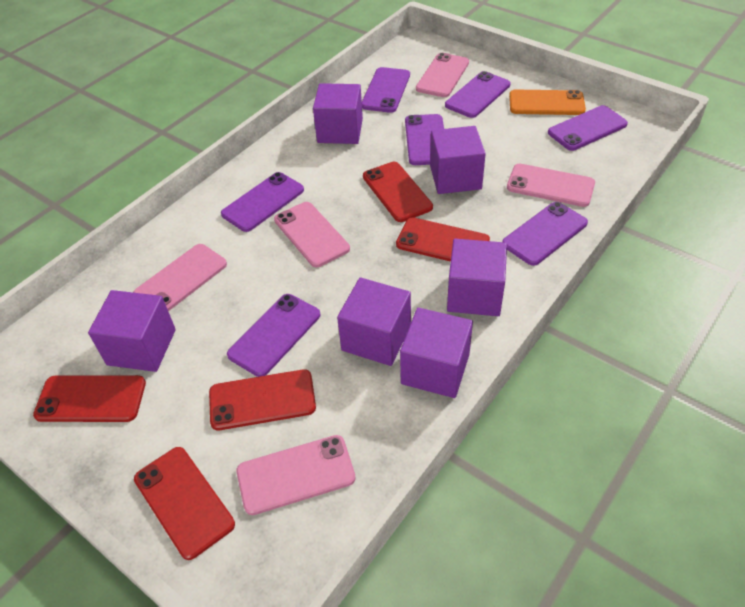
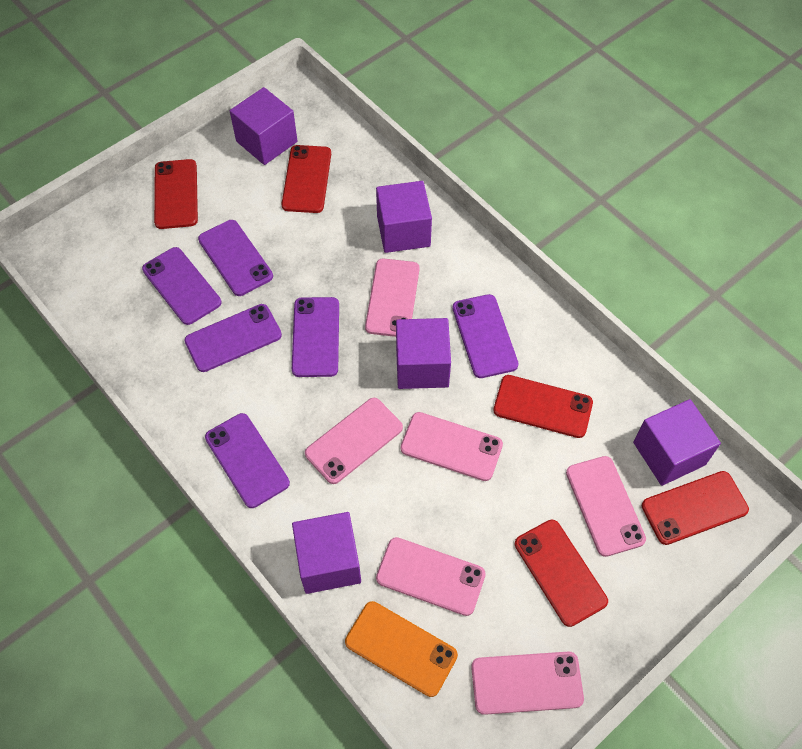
pink phone: 5 -> 6
purple cube: 6 -> 5
purple phone: 7 -> 6

